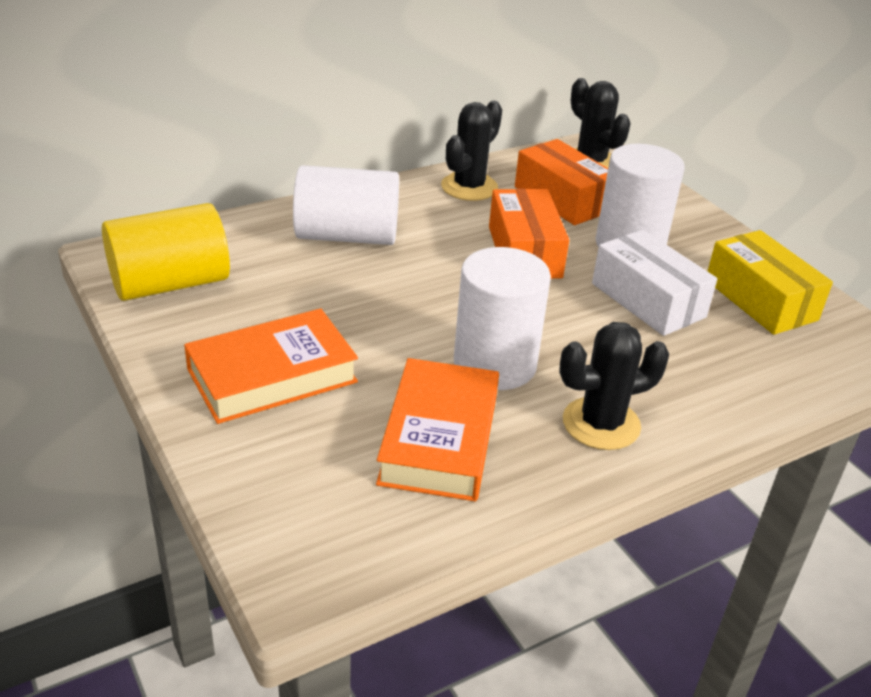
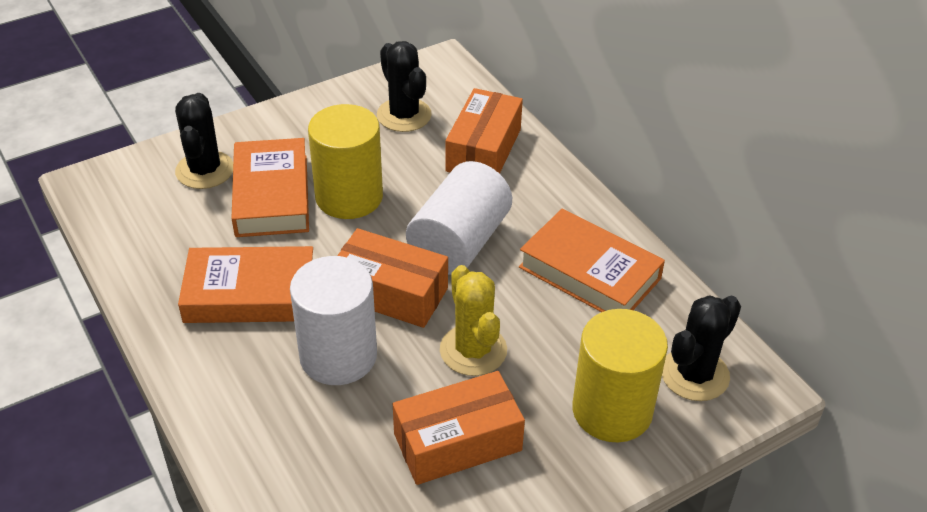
orange book: 2 -> 3
orange box: 2 -> 3
white box: 1 -> 0
white cylinder: 3 -> 2
yellow box: 1 -> 0
yellow cactus: 0 -> 1
yellow cylinder: 1 -> 2

